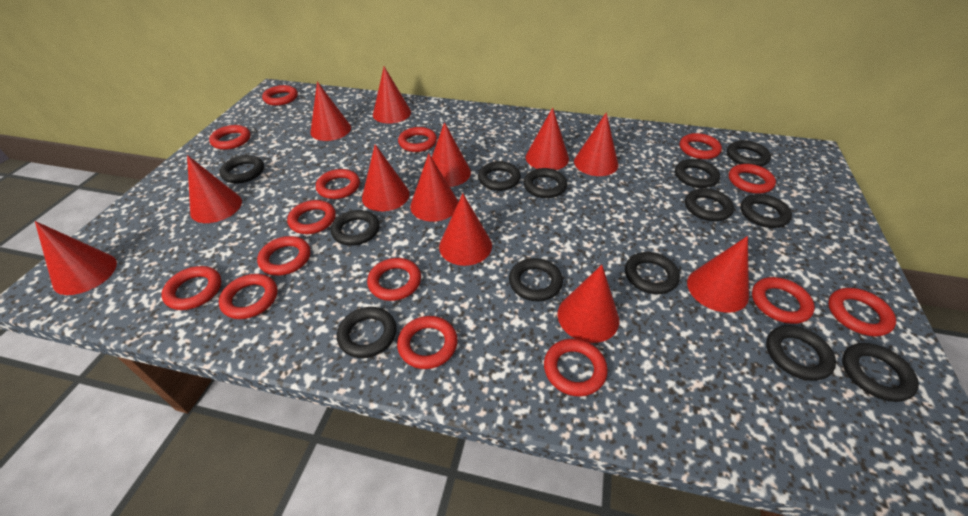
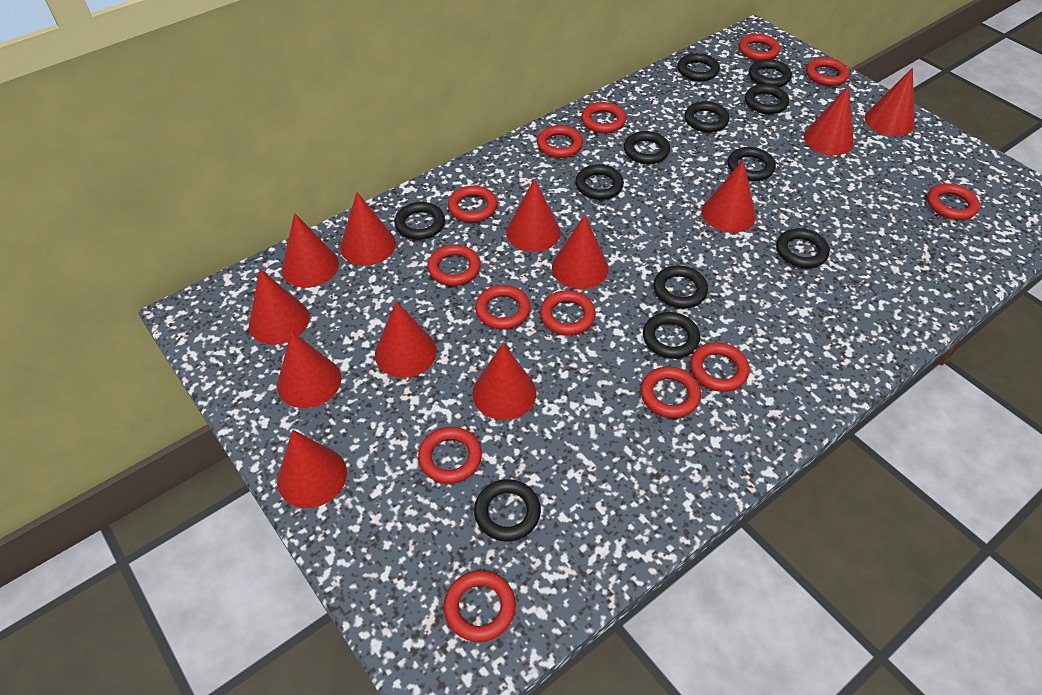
black ring: 13 -> 12
red ring: 15 -> 13

